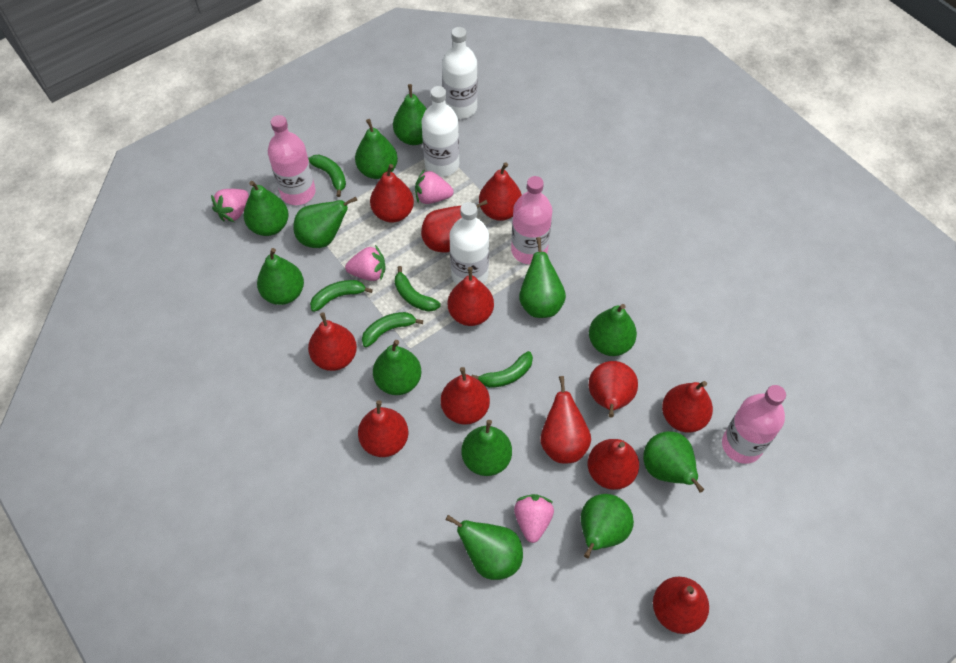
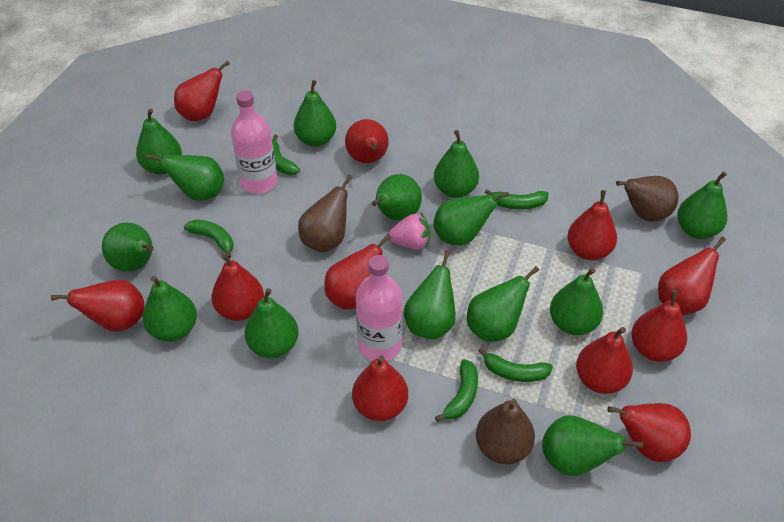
brown pear: 0 -> 3
green pear: 12 -> 14
pink bottle: 3 -> 2
pink strawberry: 4 -> 1
red pear: 12 -> 11
white bottle: 3 -> 0

